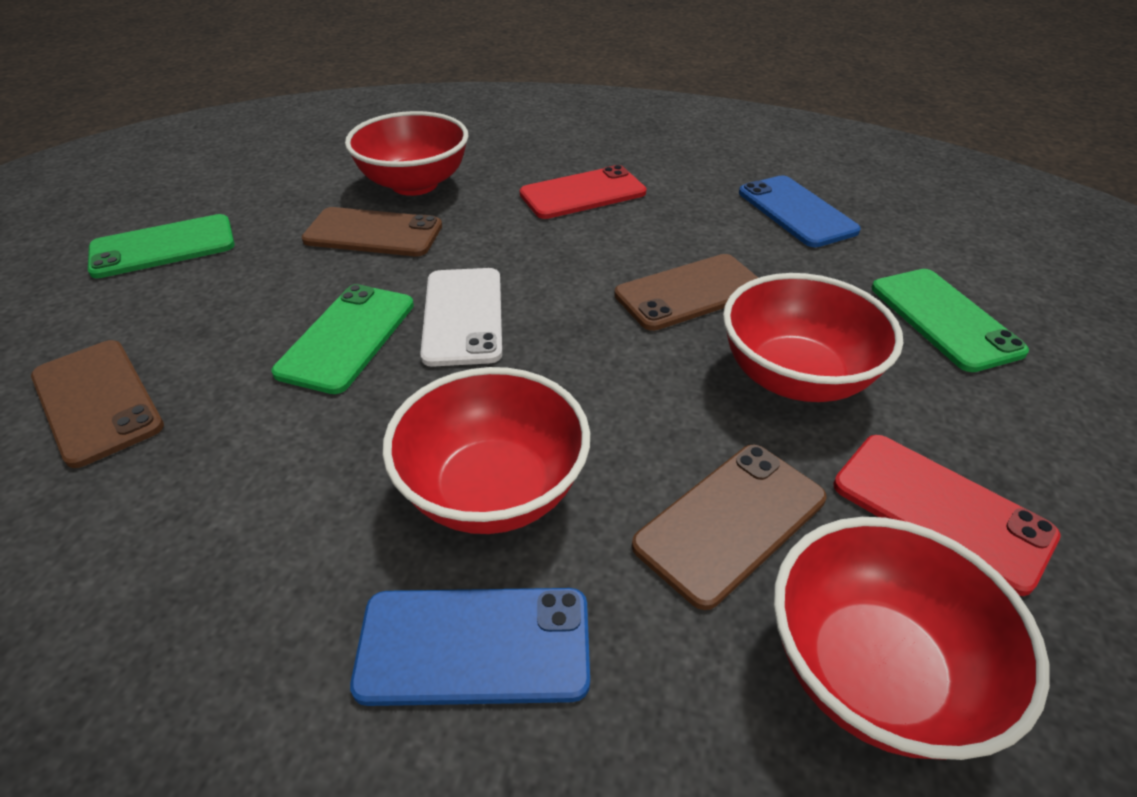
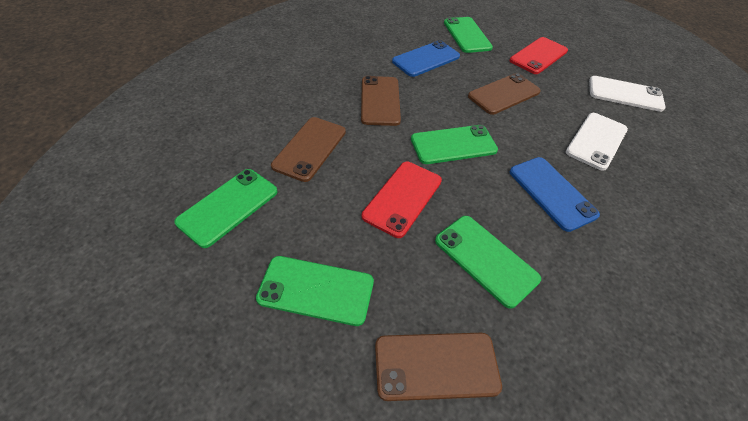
green phone: 3 -> 5
red bowl: 4 -> 0
white phone: 1 -> 2

